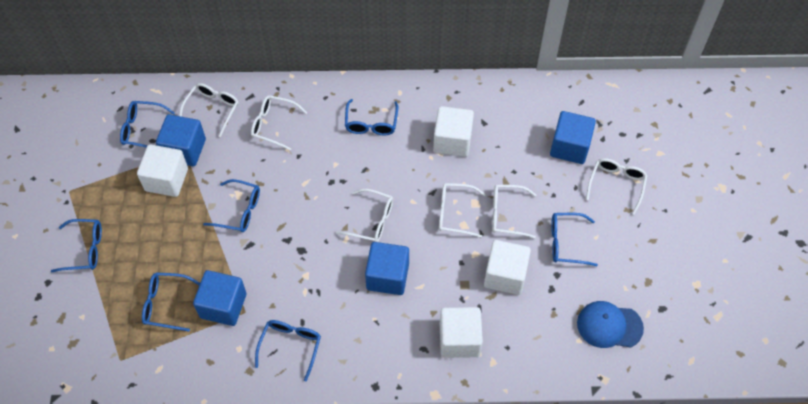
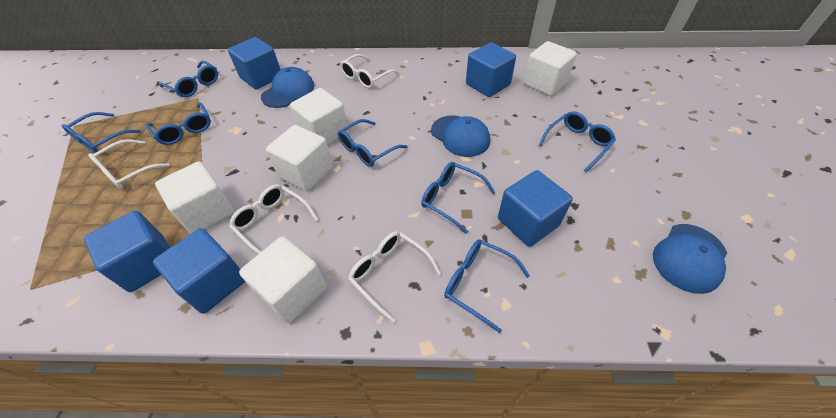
blue cap: 1 -> 3
blue cube: 4 -> 5
white cube: 4 -> 5
white glasses: 6 -> 4

